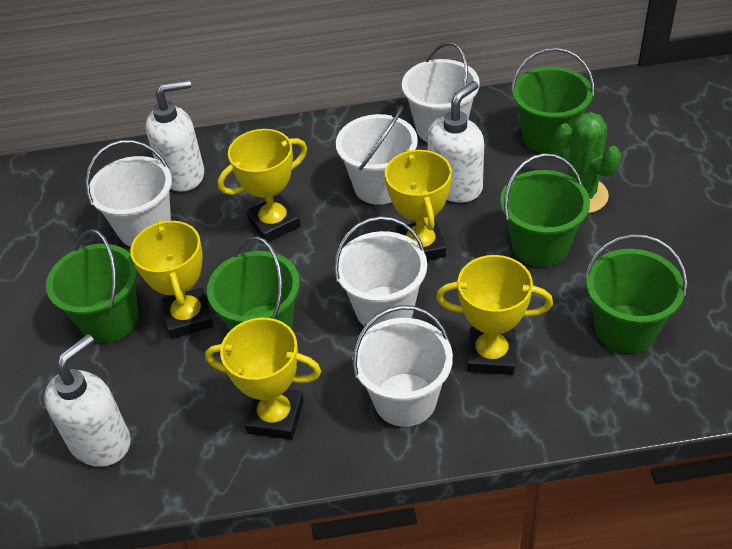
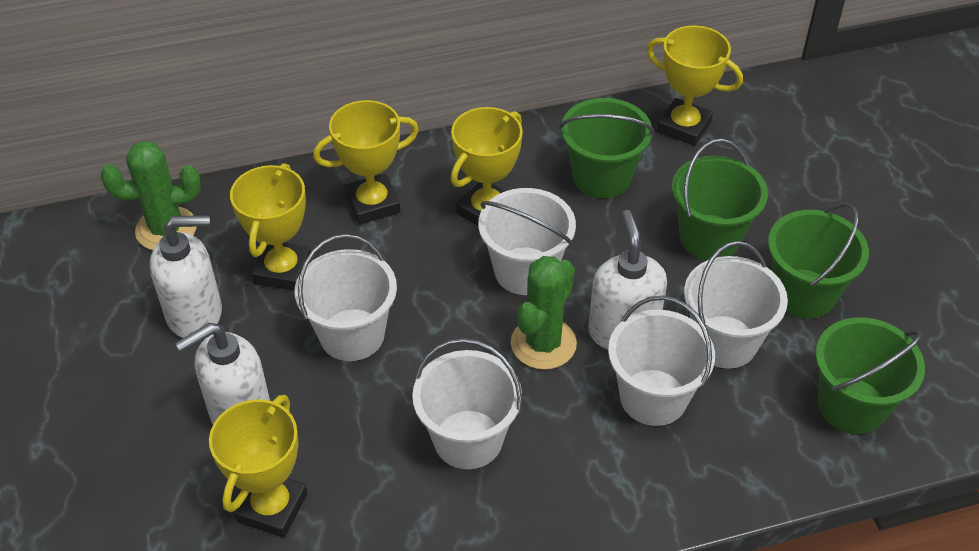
green bucket: 5 -> 4
green cactus: 1 -> 2

